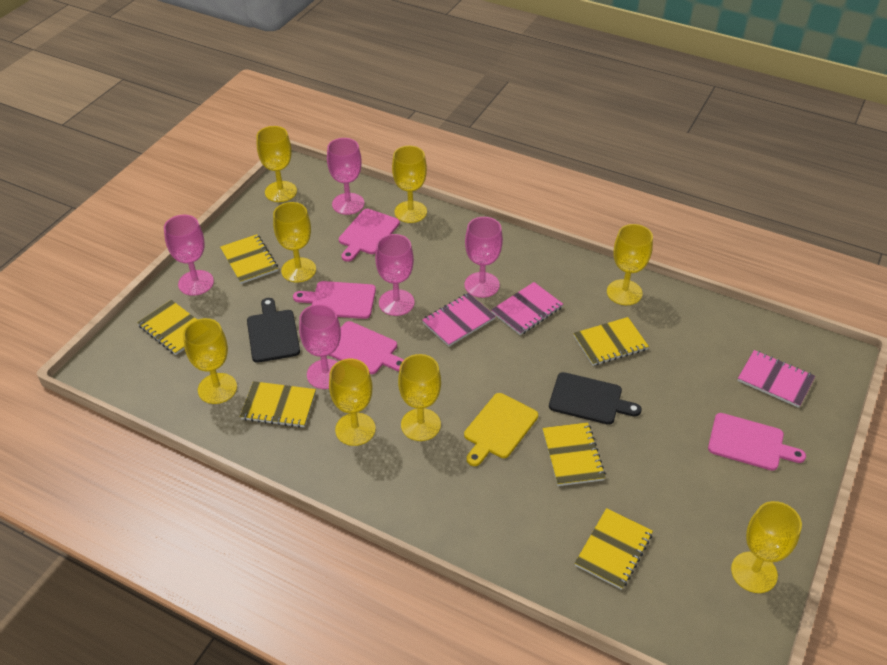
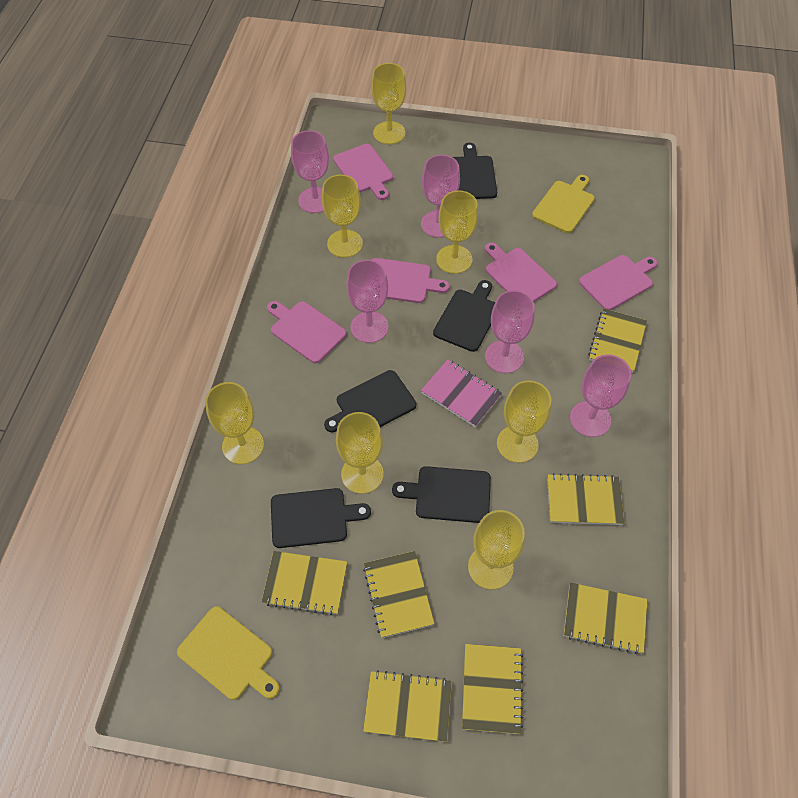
black cutting board: 2 -> 5
pink cutting board: 4 -> 5
pink notebook: 3 -> 1
yellow cutting board: 1 -> 2
yellow goblet: 8 -> 7
yellow notebook: 6 -> 7

